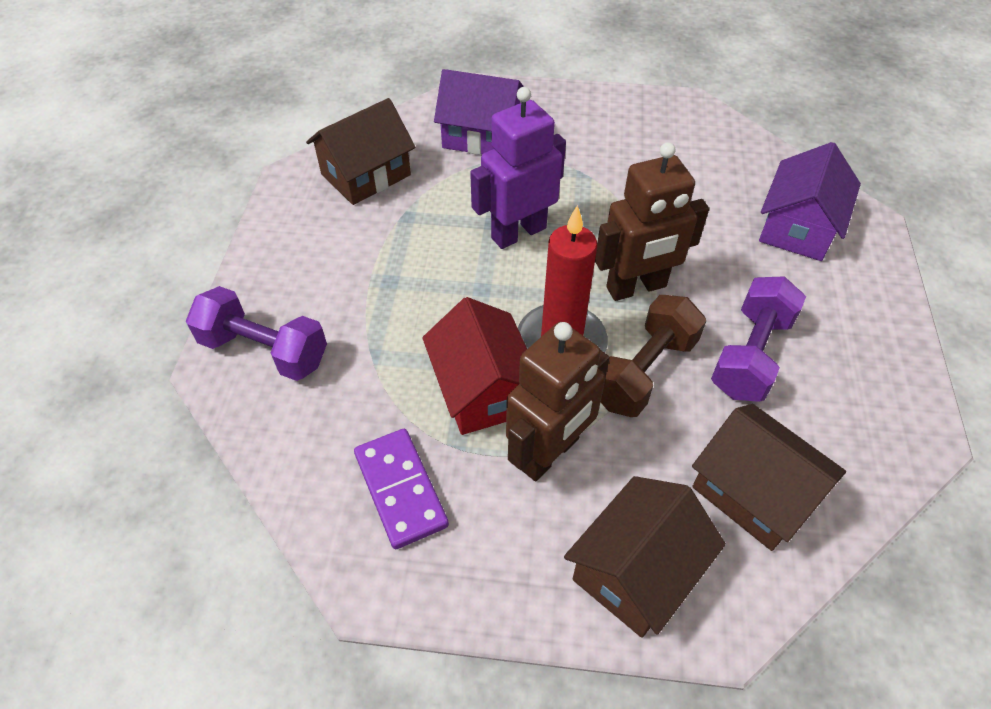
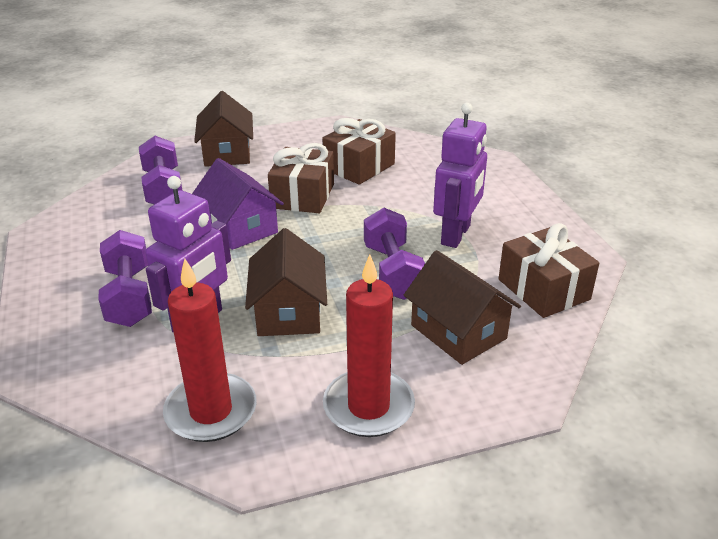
brown dumbbell: 1 -> 0
brown gift: 0 -> 3
brown robot: 2 -> 0
purple domino: 1 -> 0
purple dumbbell: 2 -> 3
purple house: 2 -> 1
purple robot: 1 -> 2
red candle: 1 -> 2
red house: 1 -> 0

